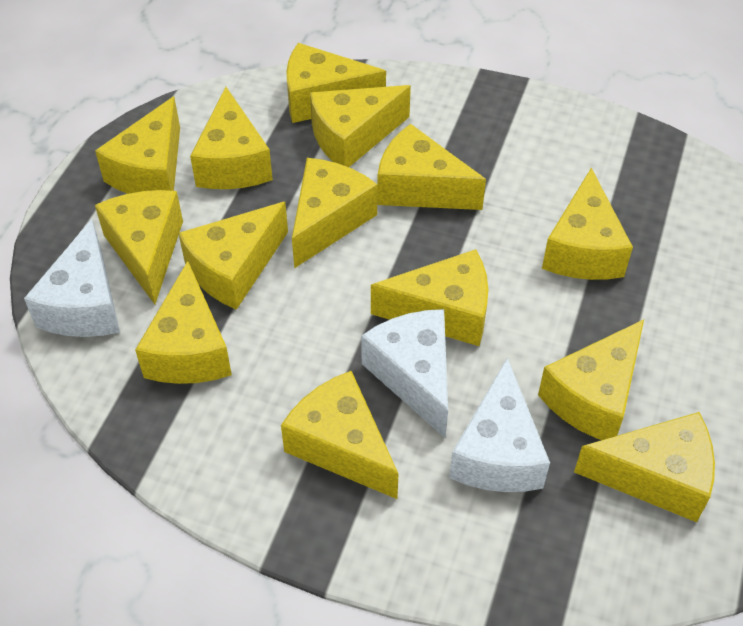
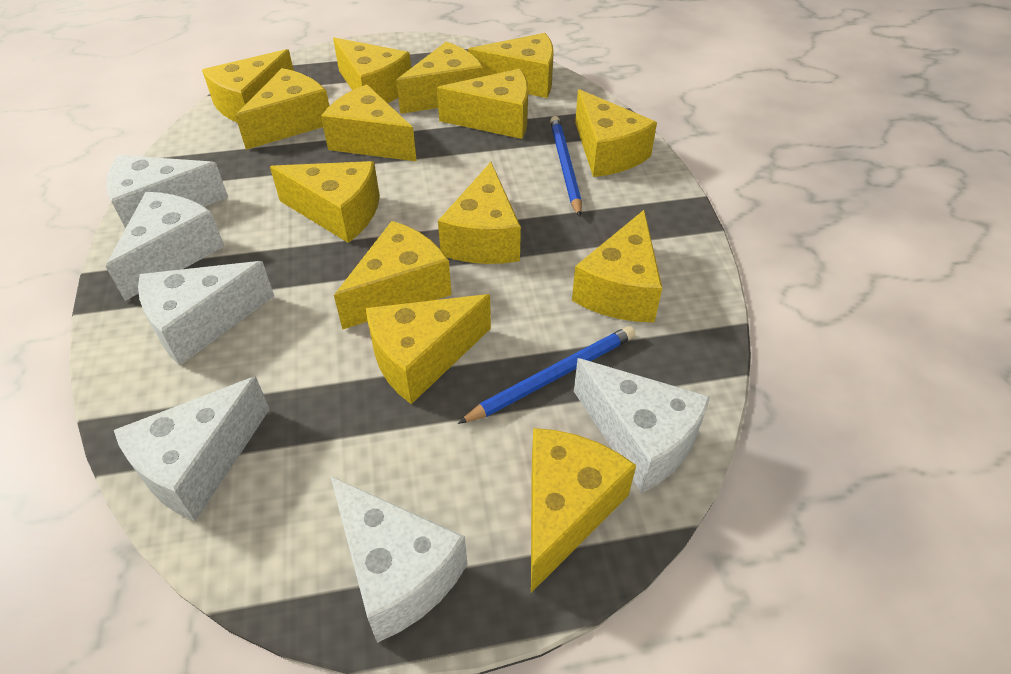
blue pencil: 0 -> 2
white cheese: 3 -> 6

